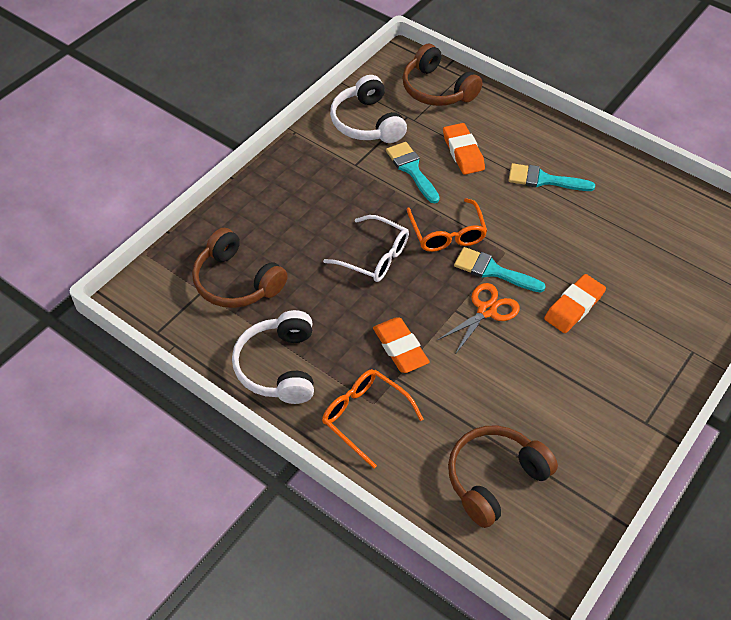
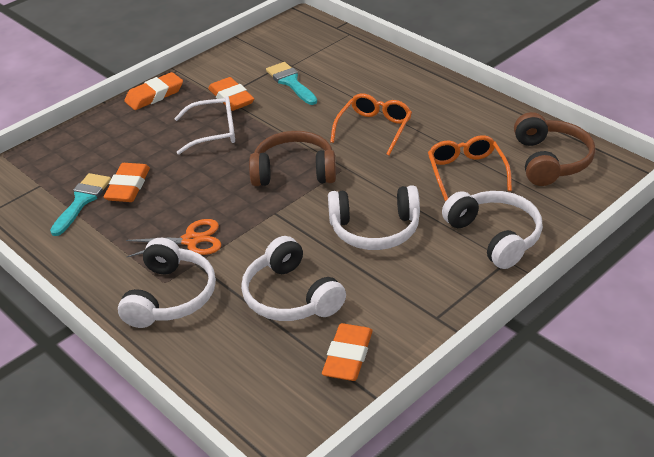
brown headphones: 3 -> 2
orange eraser: 3 -> 4
turquoise brush: 3 -> 2
white headphones: 2 -> 4

